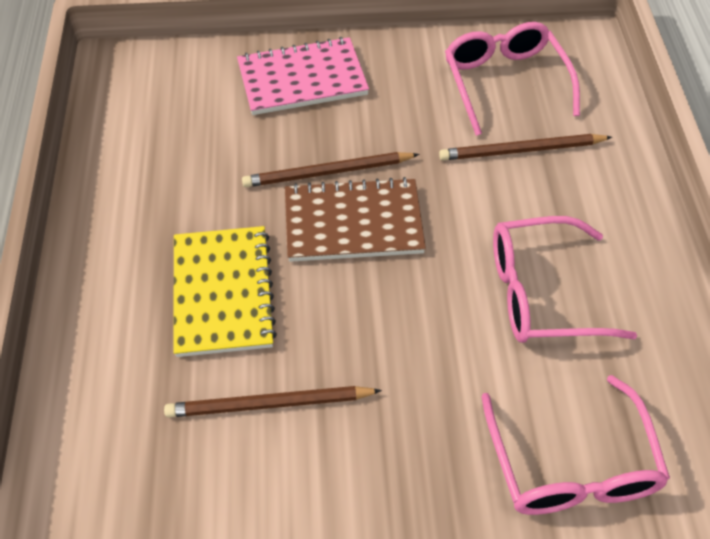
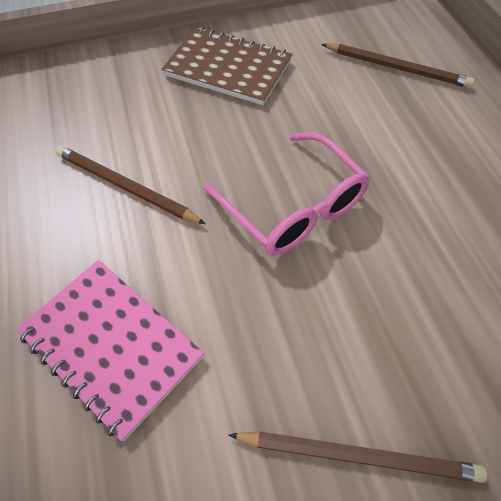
pink glasses: 3 -> 1
yellow notebook: 1 -> 0

